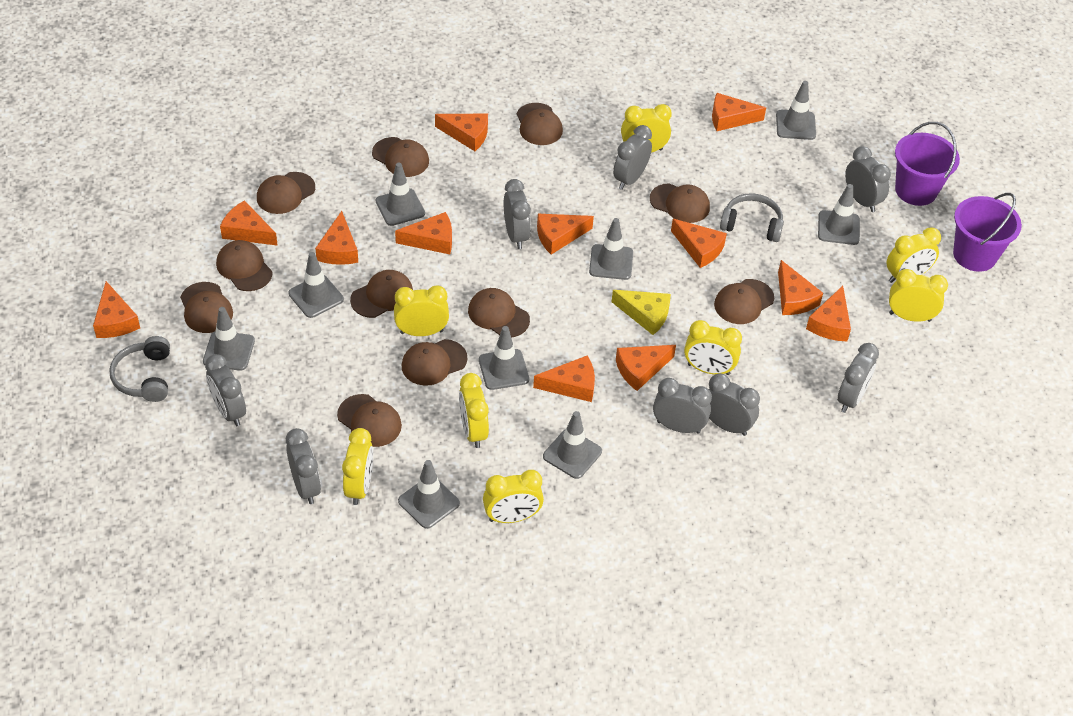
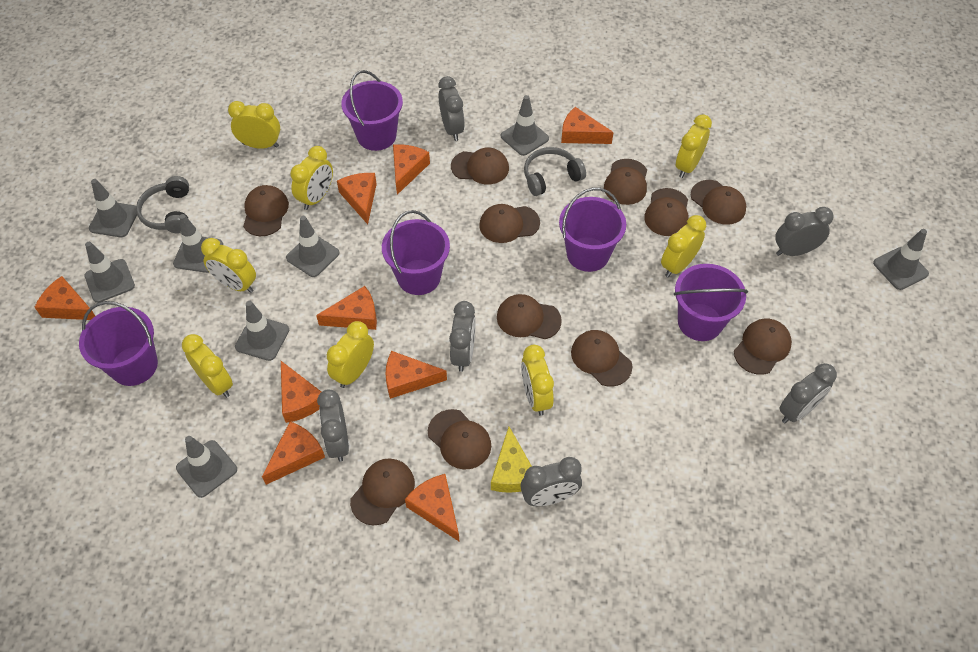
grey clock: 8 -> 6
grey traffic cone: 9 -> 8
orange cheese: 12 -> 9
purple bucket: 2 -> 5

